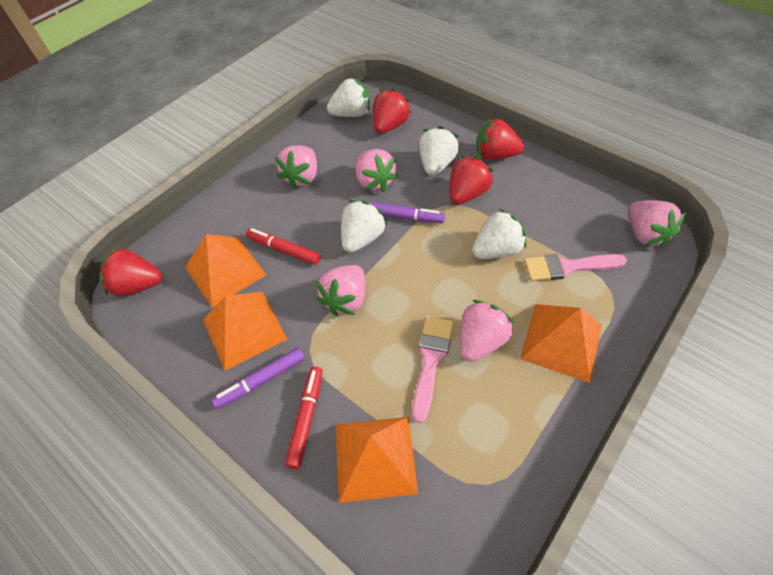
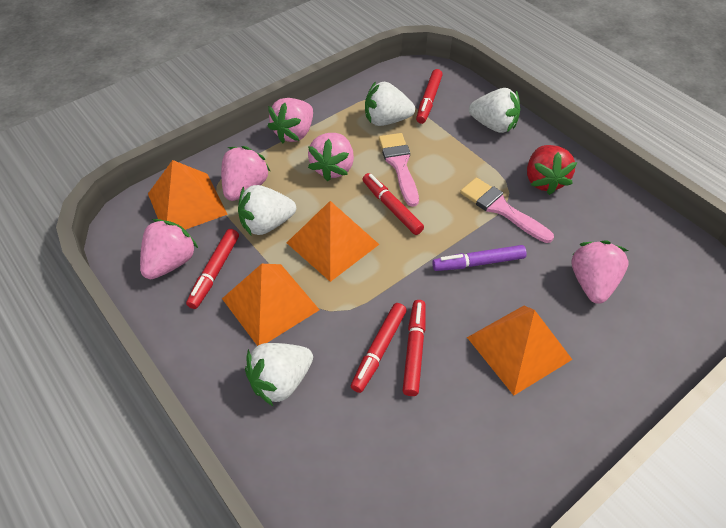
purple marker: 2 -> 1
red marker: 2 -> 5
red strawberry: 4 -> 1

